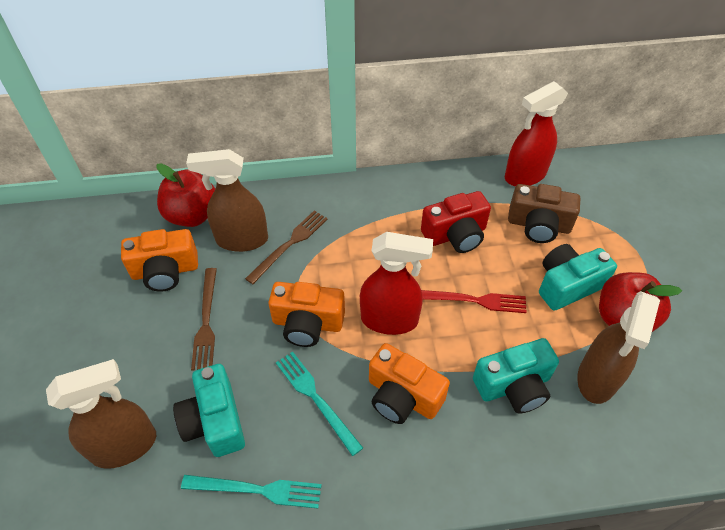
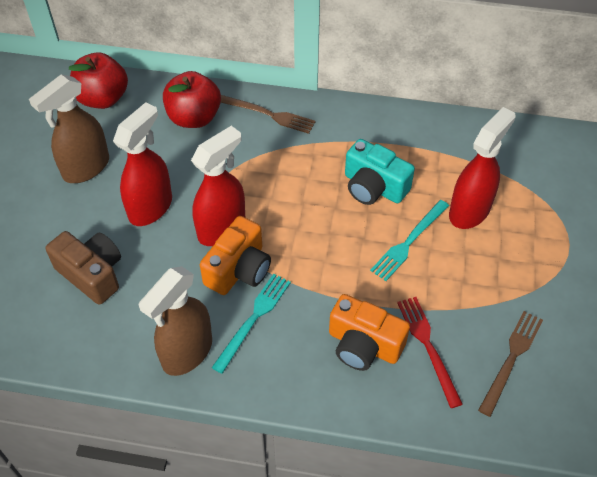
brown spray bottle: 3 -> 2
orange camera: 3 -> 2
red camera: 1 -> 0
red spray bottle: 2 -> 3
turquoise camera: 3 -> 1

